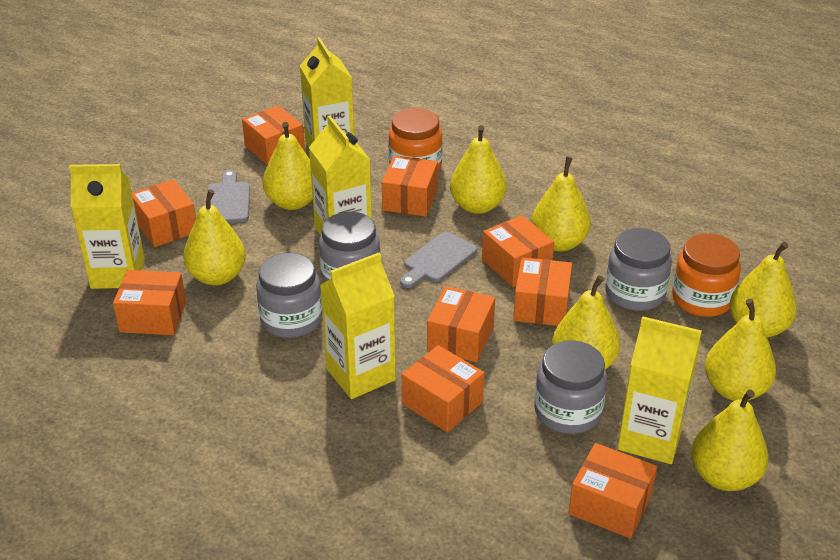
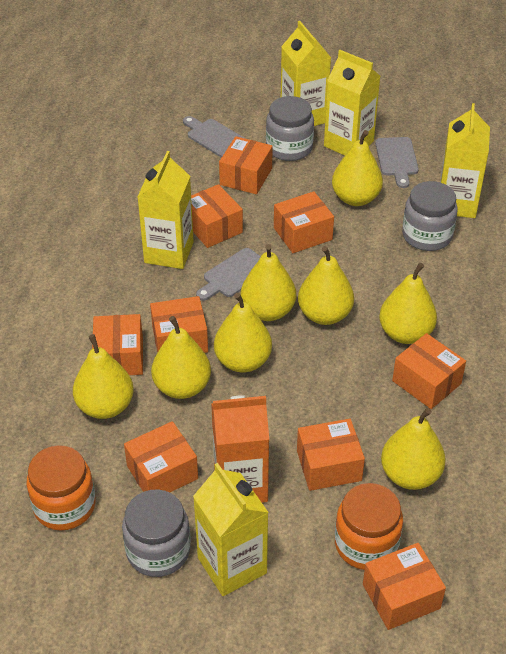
grey cutting board: 2 -> 3
grey jar: 4 -> 3
orange carton: 0 -> 1

